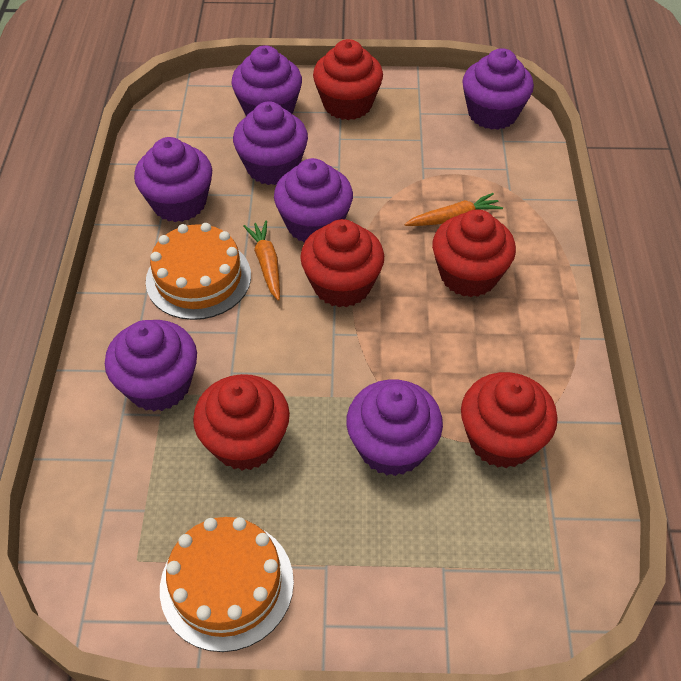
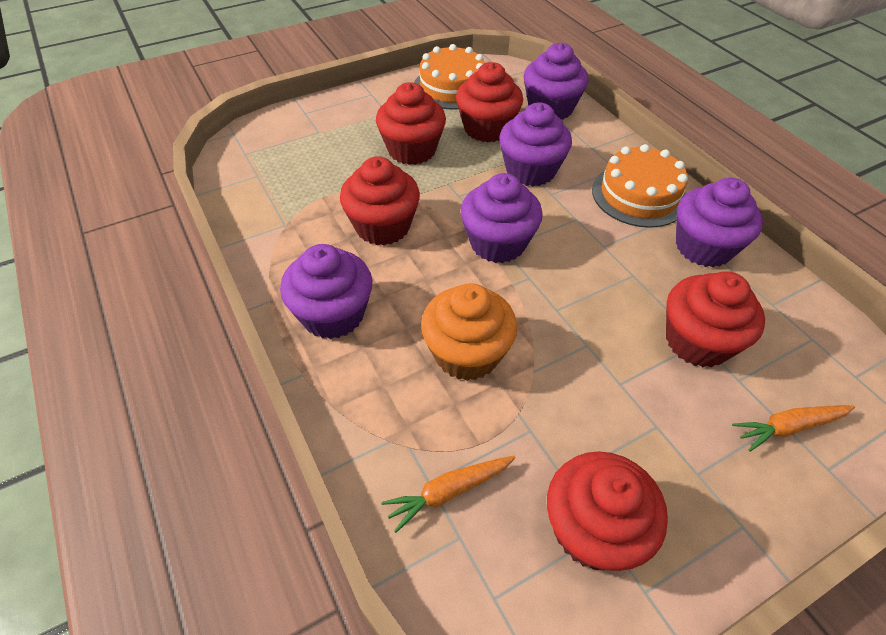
orange cupcake: 0 -> 1
purple cupcake: 7 -> 5

